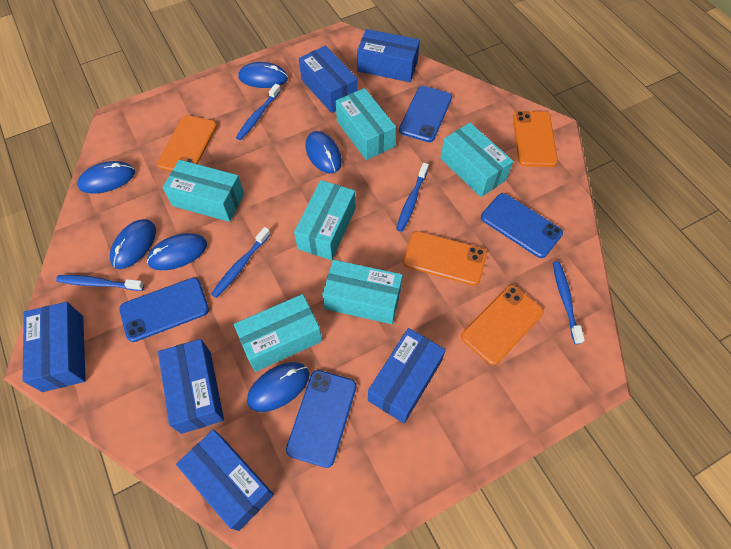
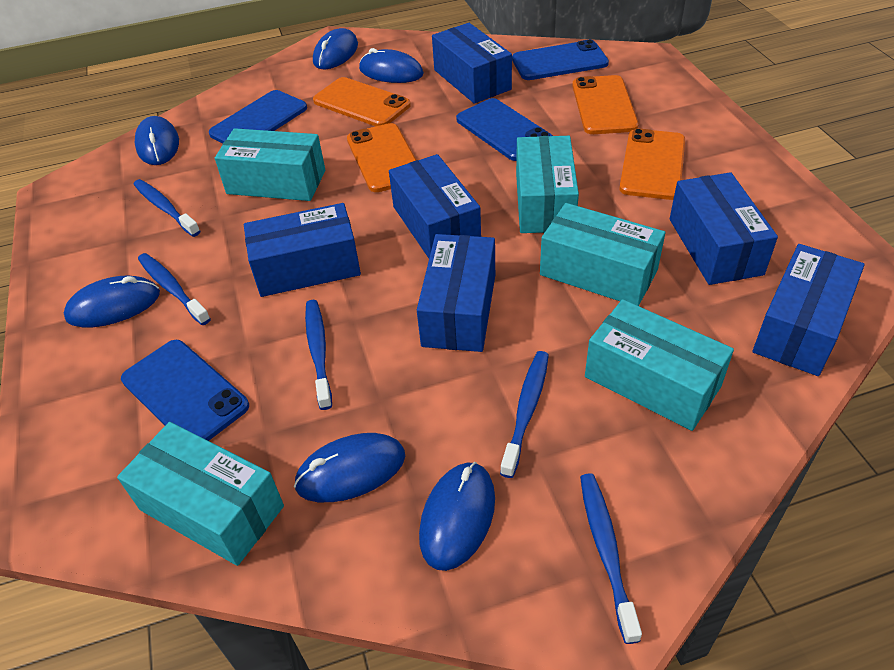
turquoise box: 6 -> 5

